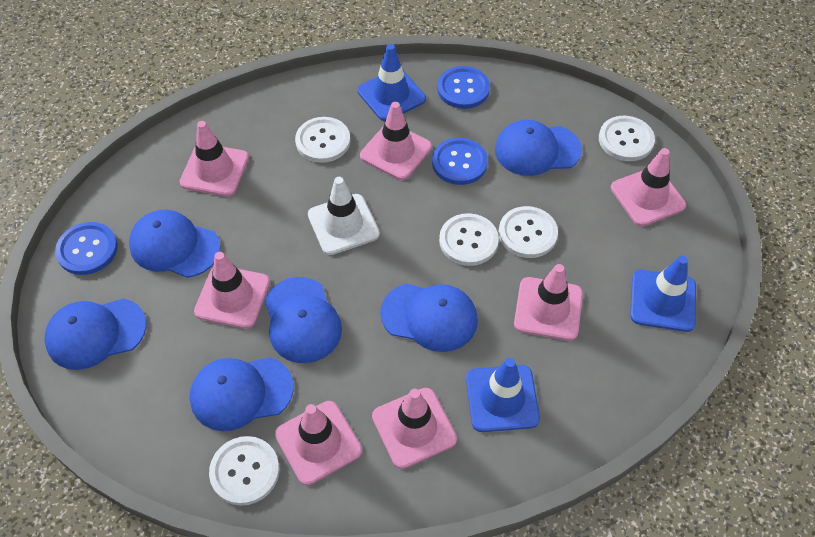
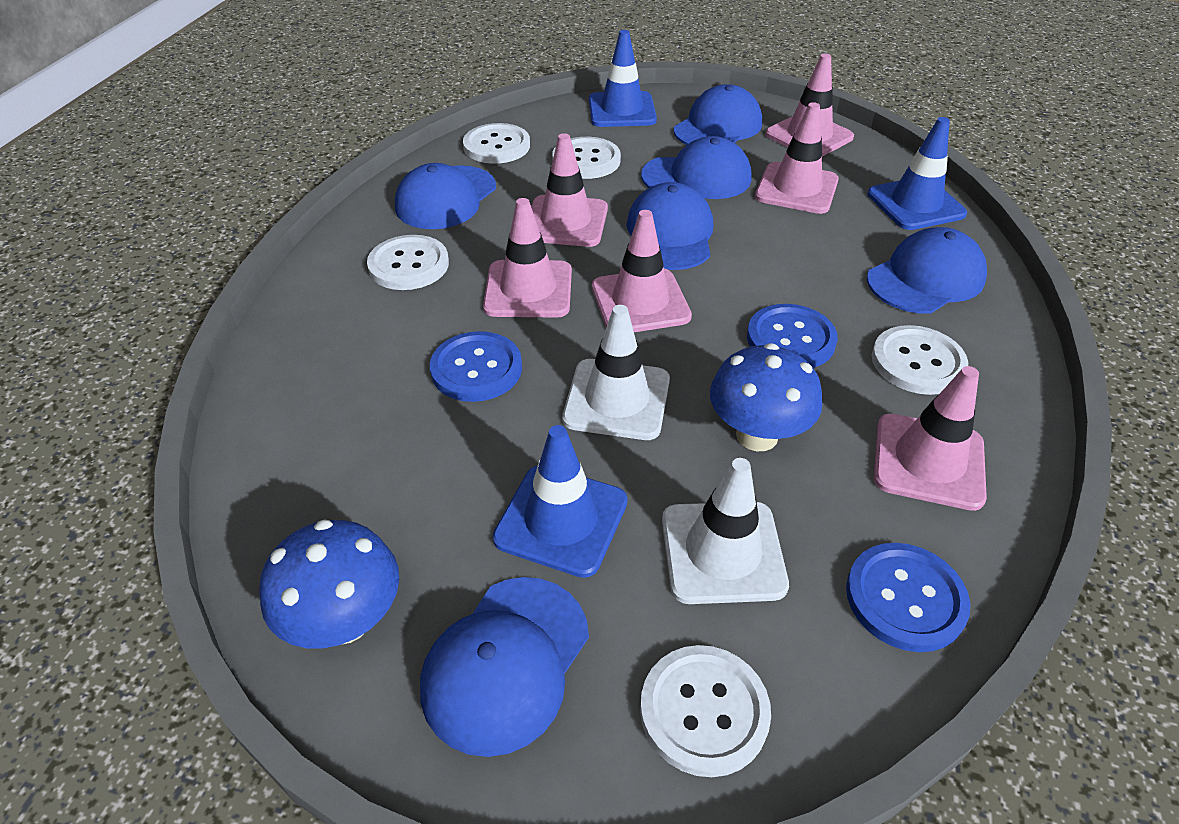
blue mushroom: 0 -> 2
pink traffic cone: 7 -> 6
white traffic cone: 1 -> 2

